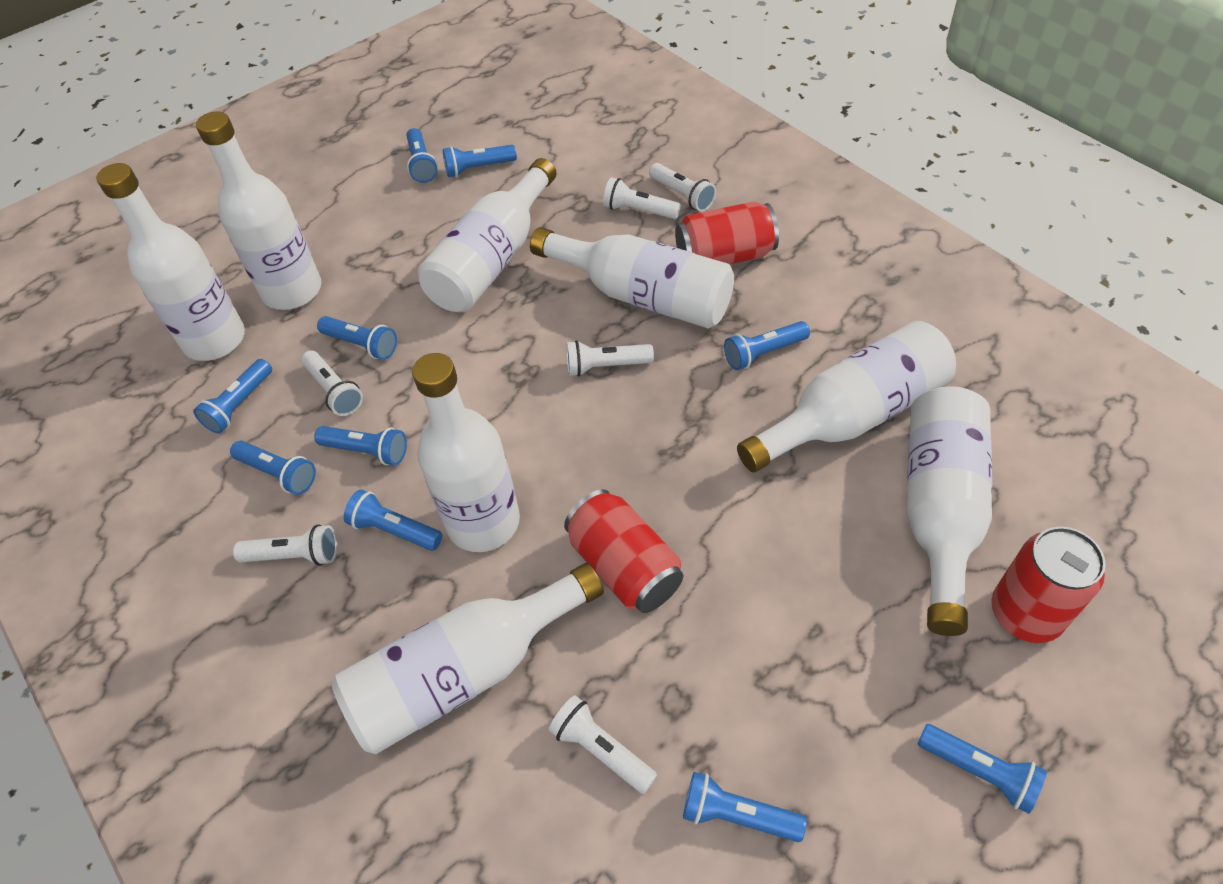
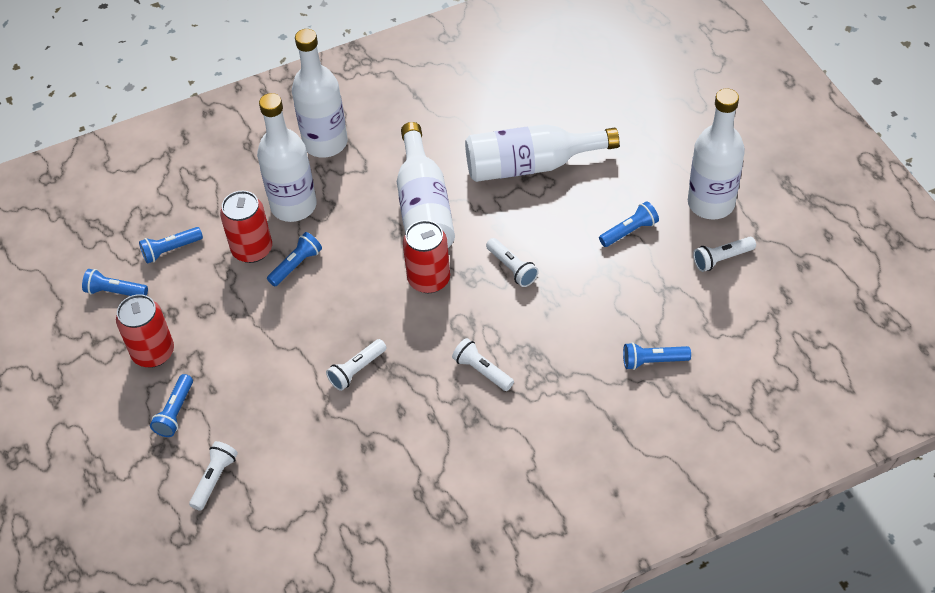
blue flashlight: 10 -> 6
white bottle: 8 -> 5
white flashlight: 6 -> 5

